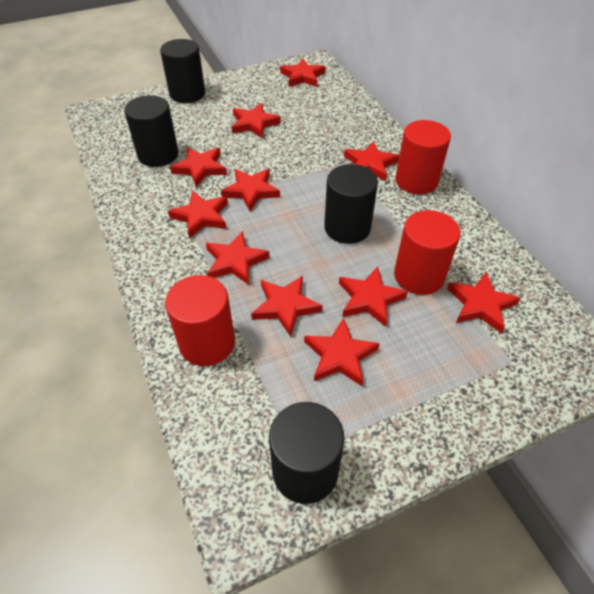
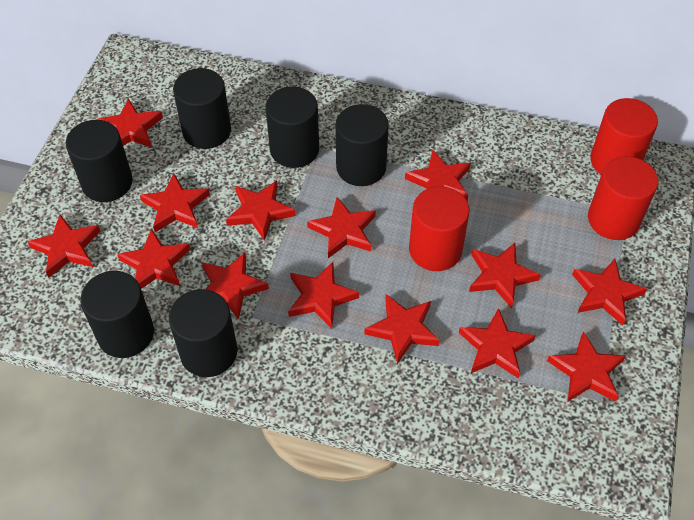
black cylinder: 4 -> 6
red star: 11 -> 14

